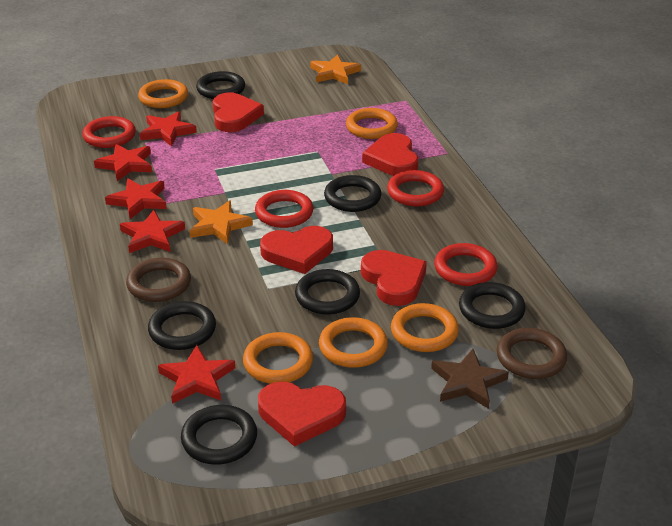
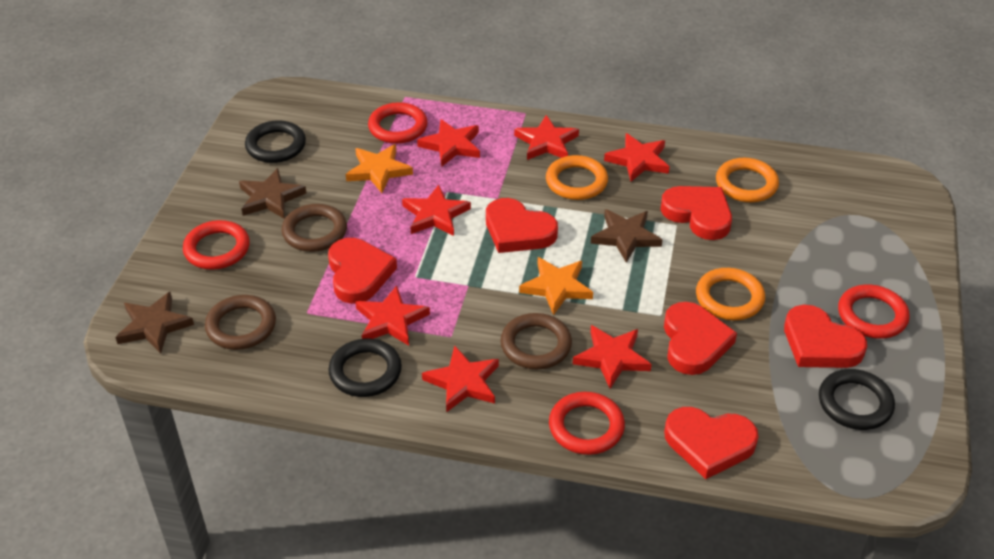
black ring: 6 -> 3
brown ring: 2 -> 3
brown star: 1 -> 3
orange ring: 5 -> 3
red heart: 5 -> 6
red star: 5 -> 7

